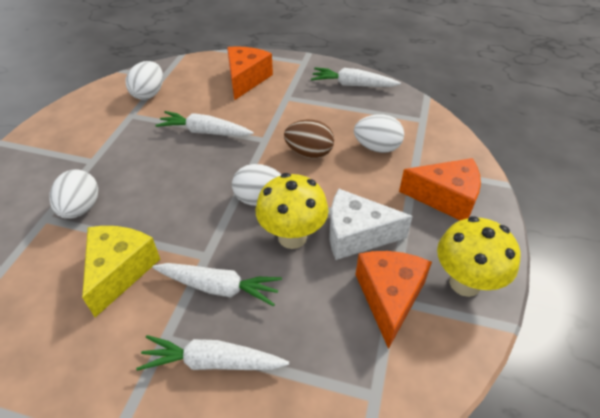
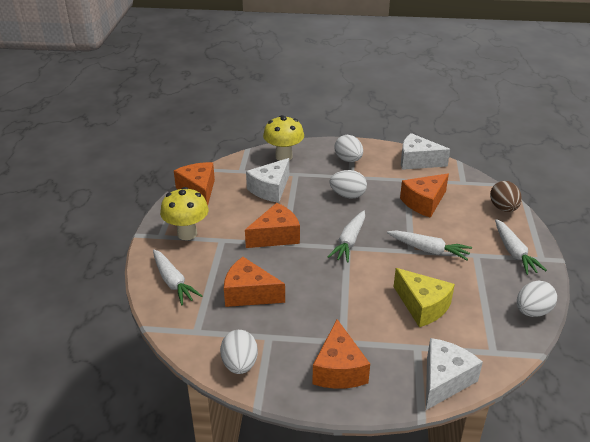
orange cheese: 3 -> 5
white cheese: 1 -> 3

